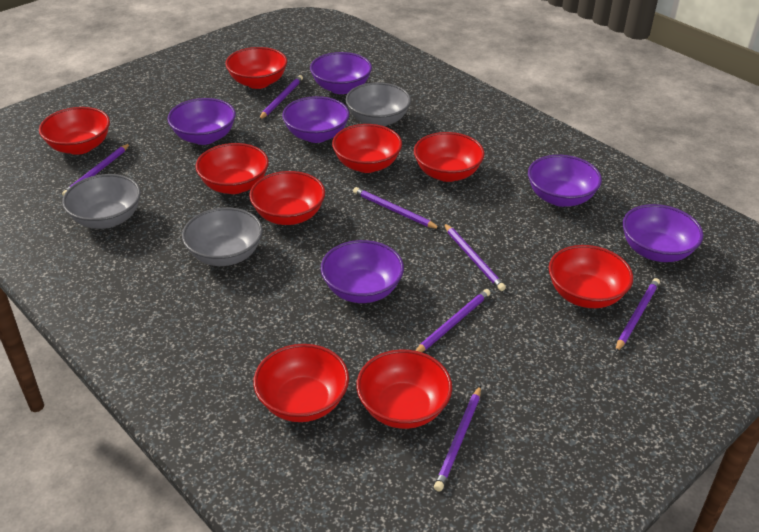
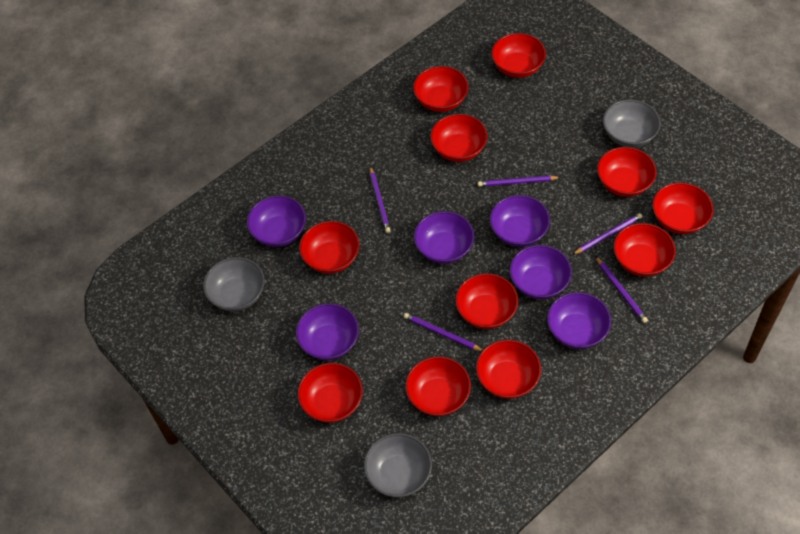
purple pencil: 7 -> 5
red bowl: 9 -> 11

